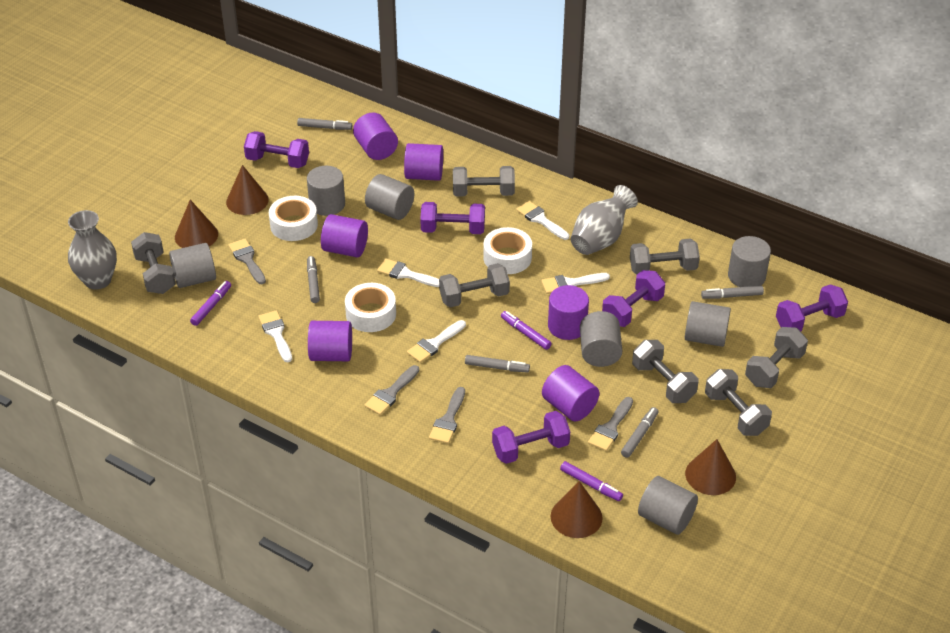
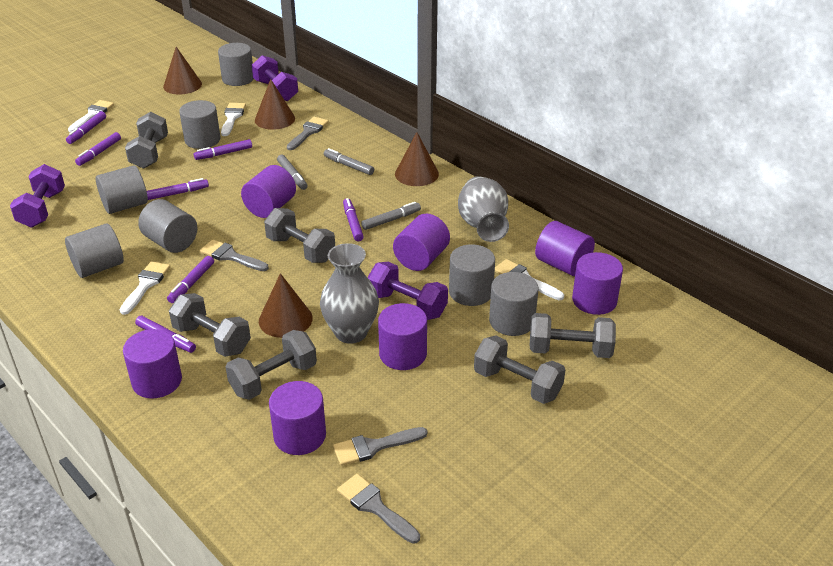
grey dumbbell: 7 -> 6
grey marker: 5 -> 3
purple cylinder: 6 -> 7
purple dumbbell: 5 -> 3
purple marker: 3 -> 7
white brush: 5 -> 4
white tape: 3 -> 0

